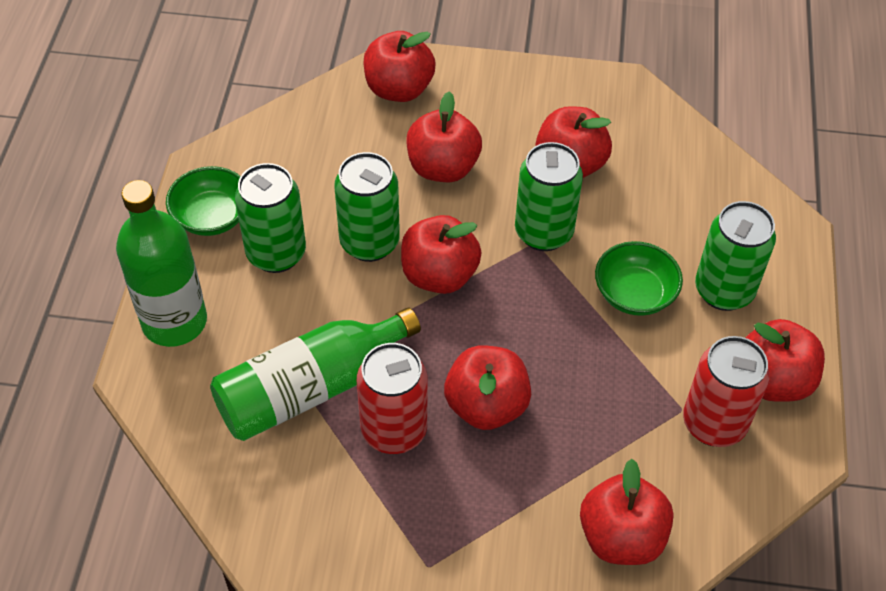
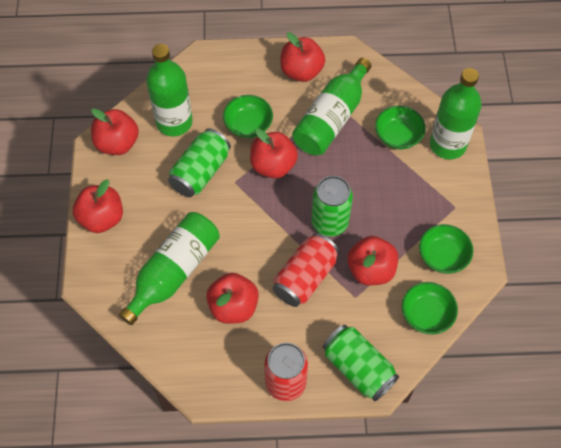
green bottle: 2 -> 4
green bowl: 2 -> 4
green can: 4 -> 3
red apple: 7 -> 6

